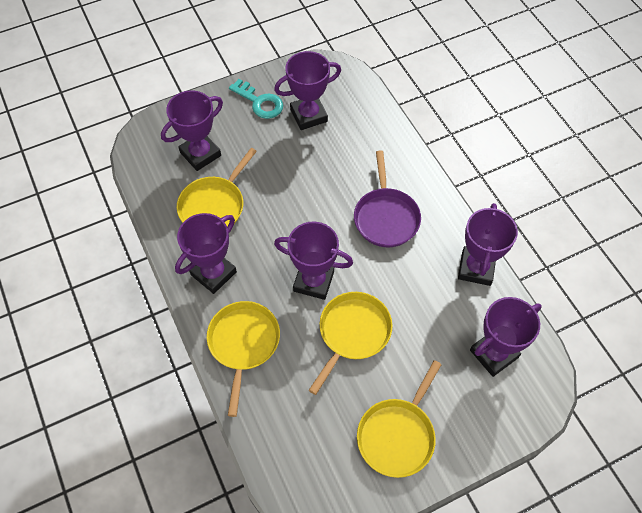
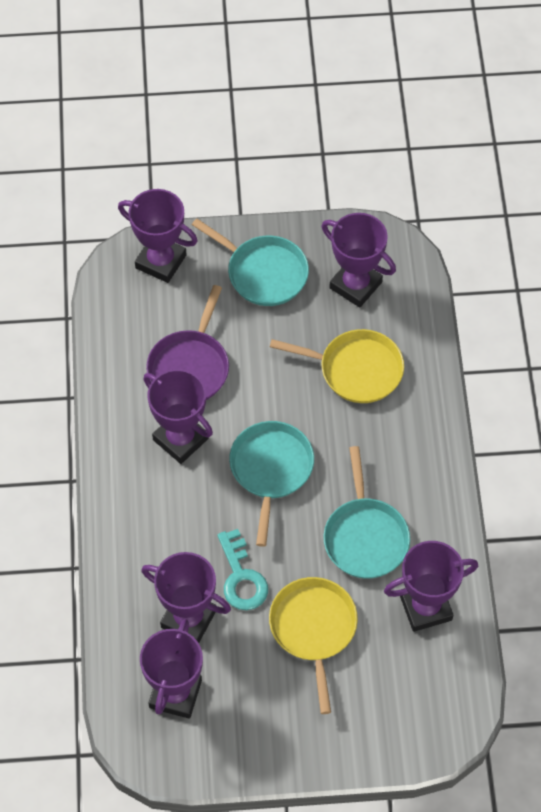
turquoise pan: 0 -> 3
yellow pan: 4 -> 2

